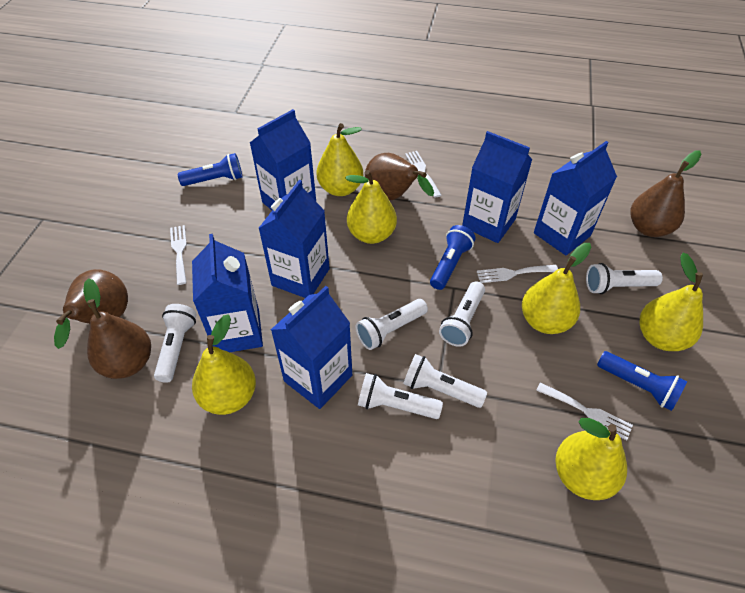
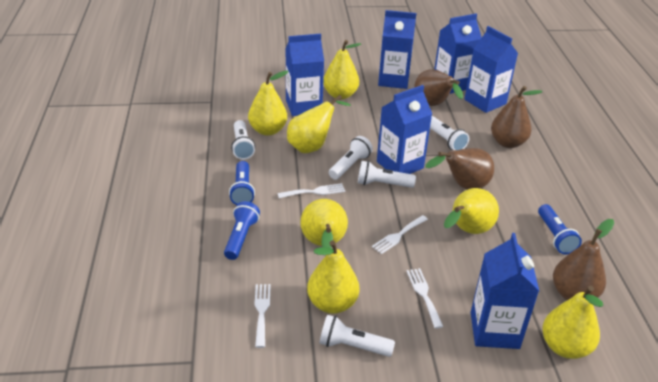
white flashlight: 6 -> 5
yellow pear: 6 -> 7

